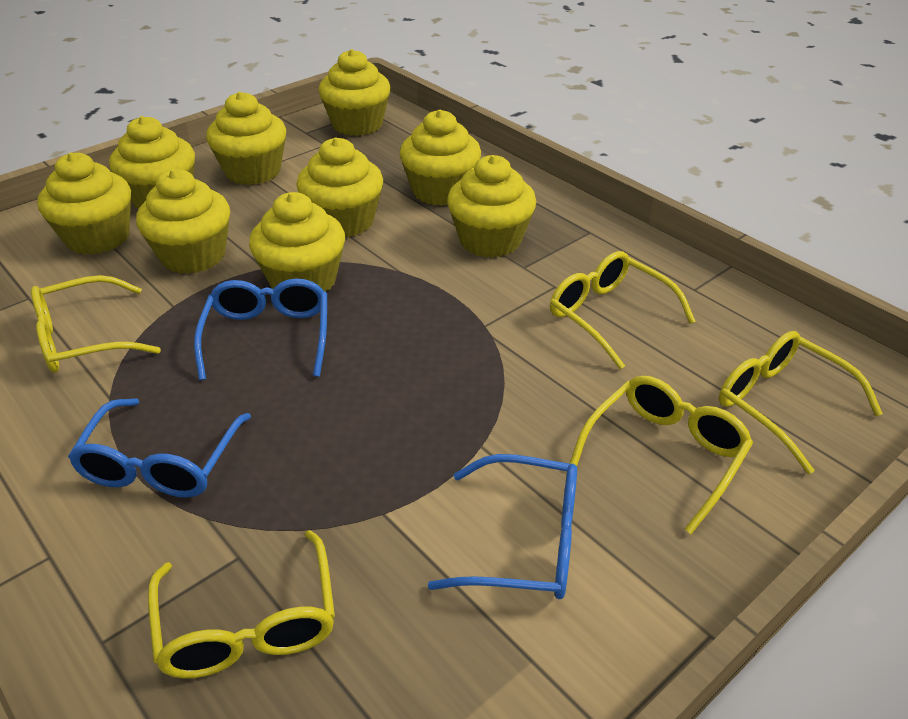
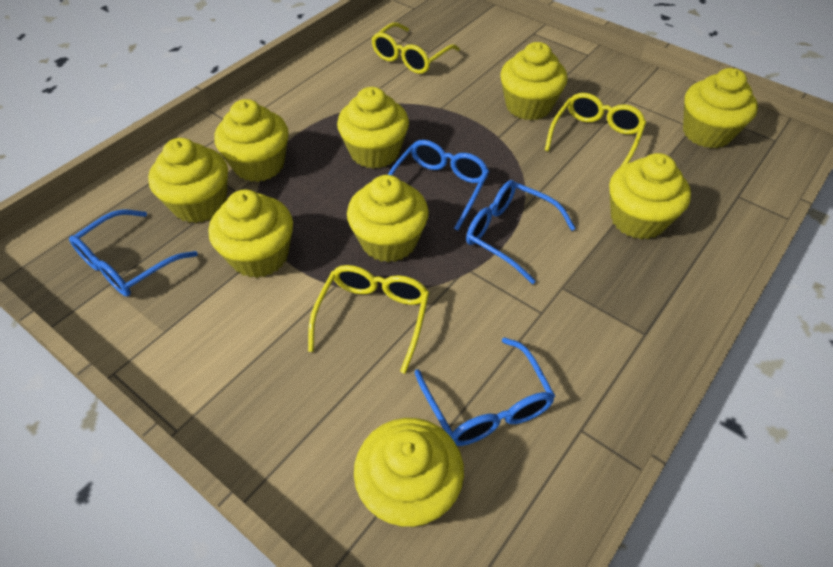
blue glasses: 3 -> 4
yellow glasses: 5 -> 3

